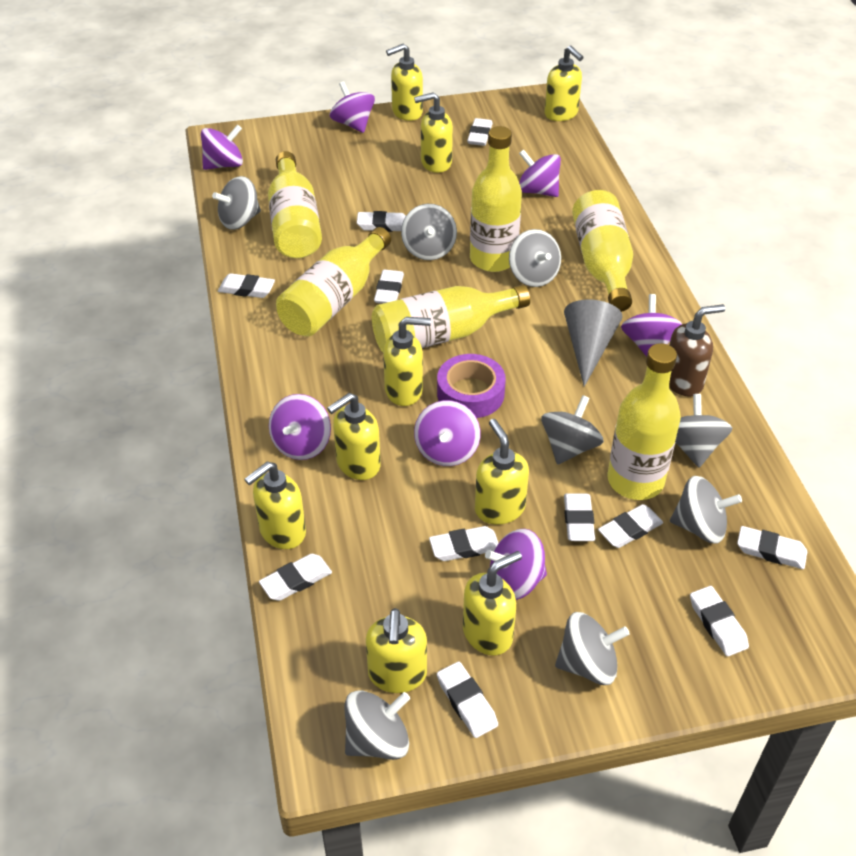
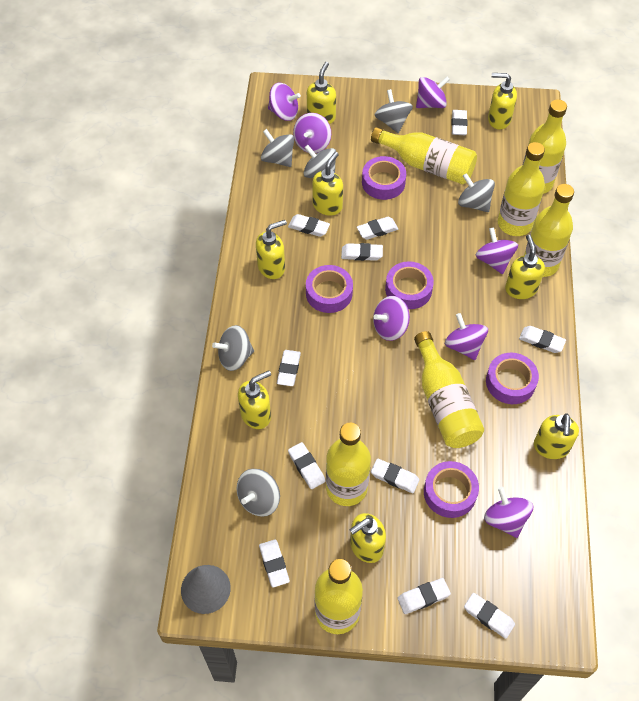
brown soap dispenser: 1 -> 0
grey spinning top: 8 -> 6
purple tape: 1 -> 5
yellow bottle: 6 -> 7
yellow soap dispenser: 9 -> 8

